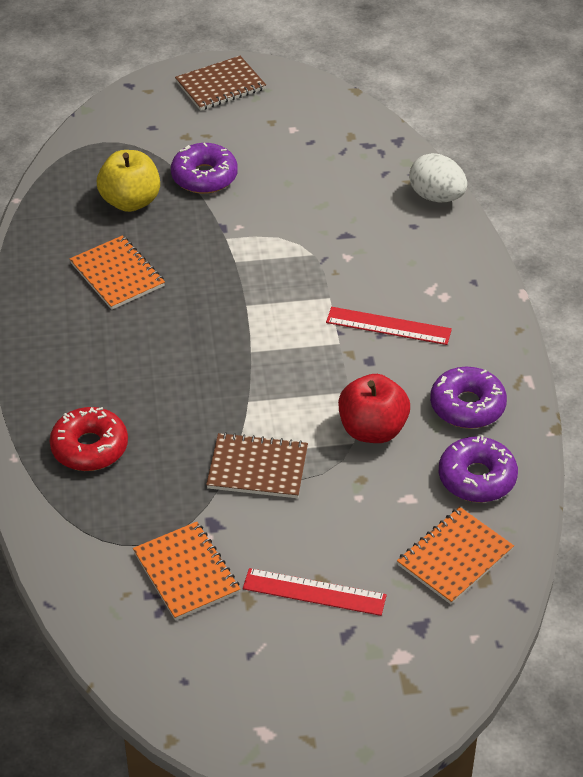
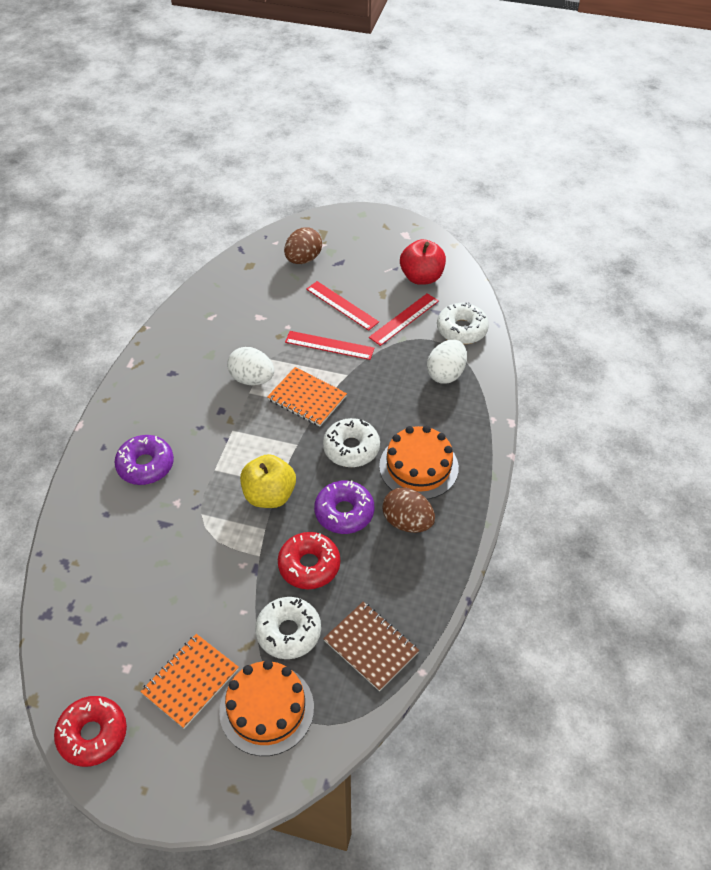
brown egg: 0 -> 2
brown notebook: 2 -> 1
orange cake: 0 -> 2
orange notebook: 3 -> 2
purple donut: 3 -> 2
red donut: 1 -> 2
red ruler: 2 -> 3
white donut: 0 -> 3
white egg: 1 -> 2

